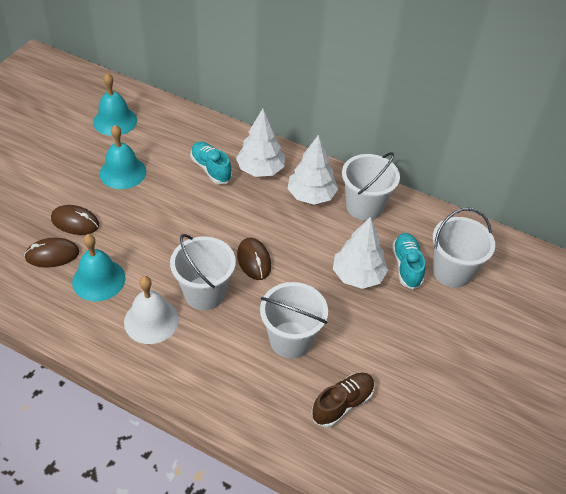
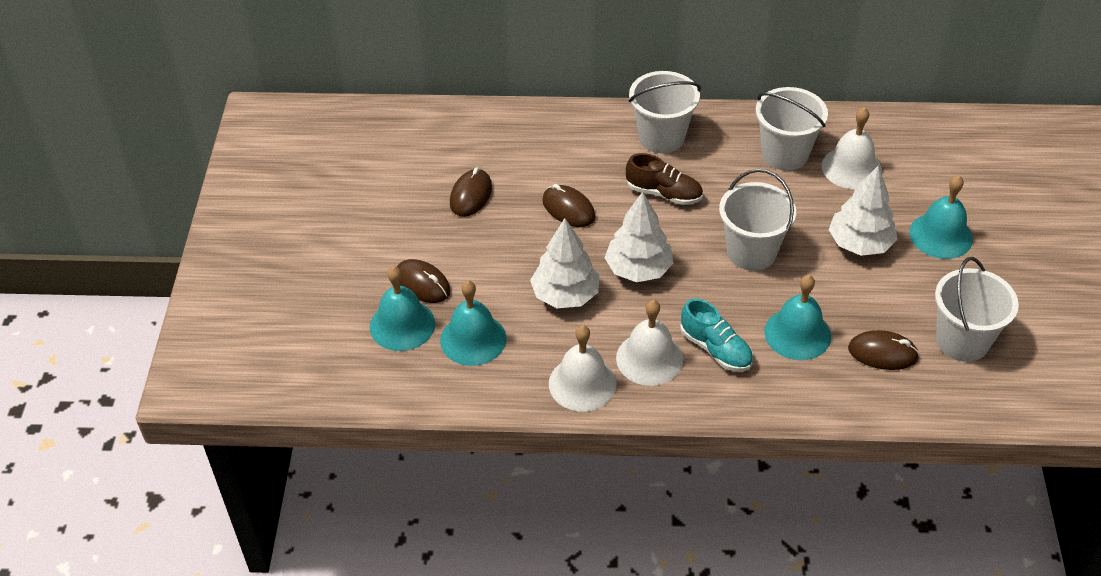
brown mouse: 3 -> 4
turquoise bell: 3 -> 4
turquoise shoe: 2 -> 1
white bell: 1 -> 3

